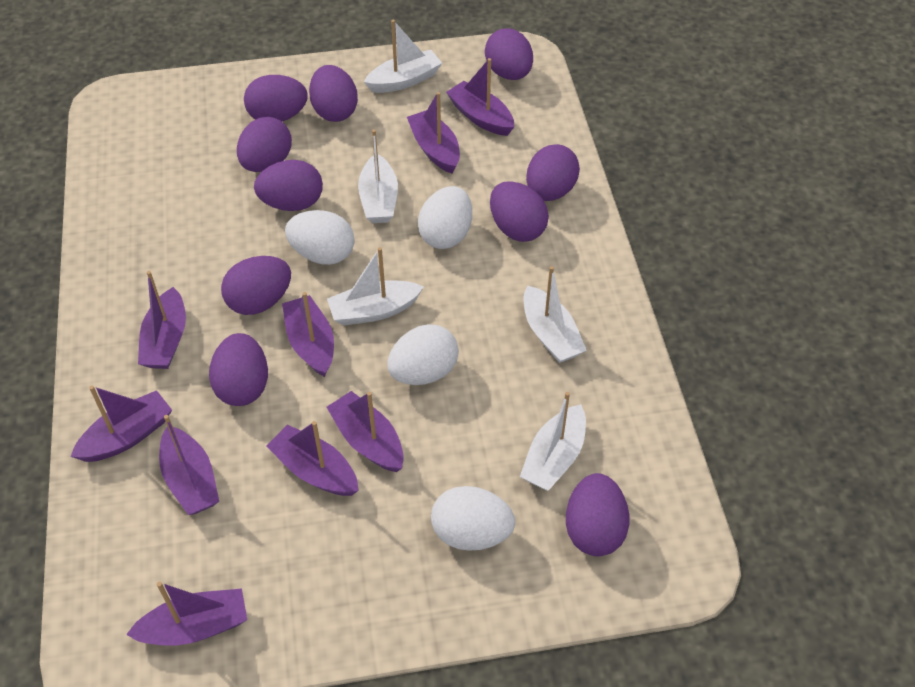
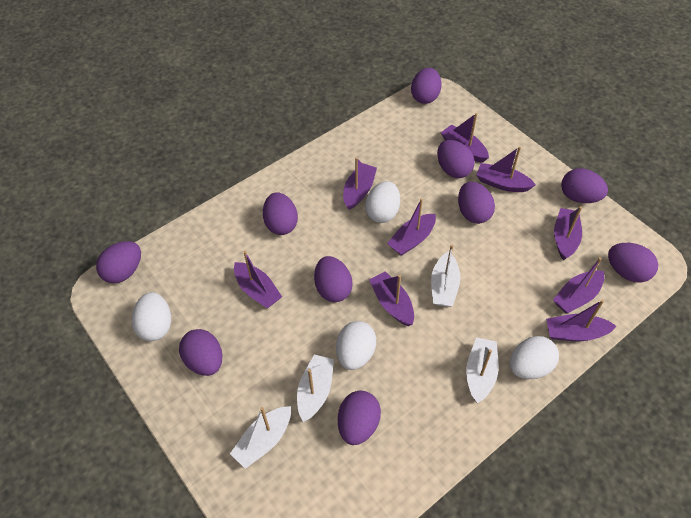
white boat: 5 -> 4

